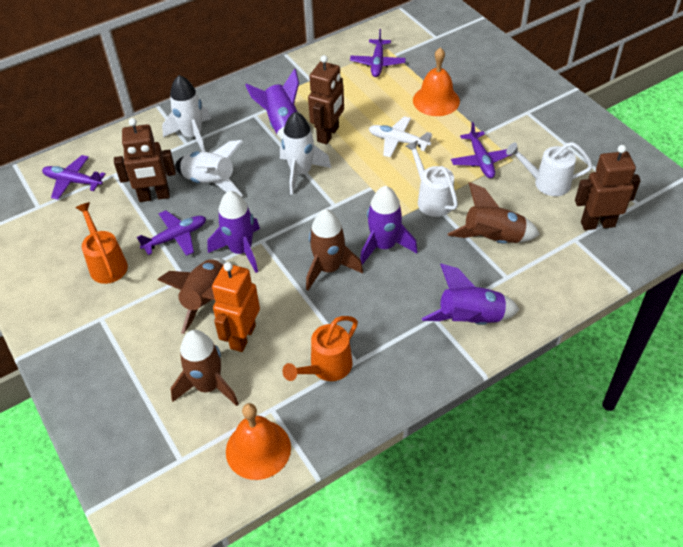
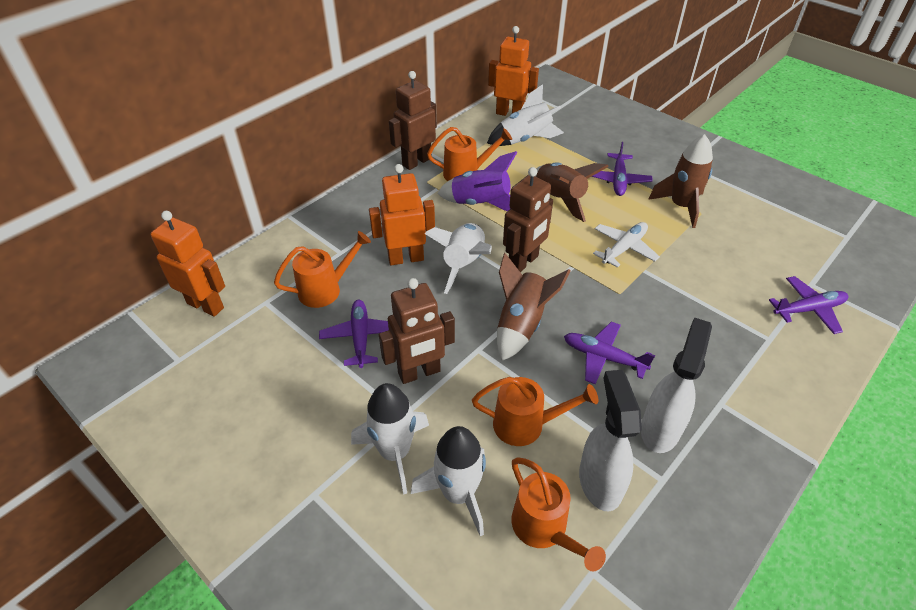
brown rocket: 4 -> 3
orange bell: 2 -> 0
orange robot: 1 -> 3
orange watering can: 2 -> 4
purple rocket: 4 -> 1
white rocket: 3 -> 4
white spray bottle: 0 -> 2
white watering can: 2 -> 0

